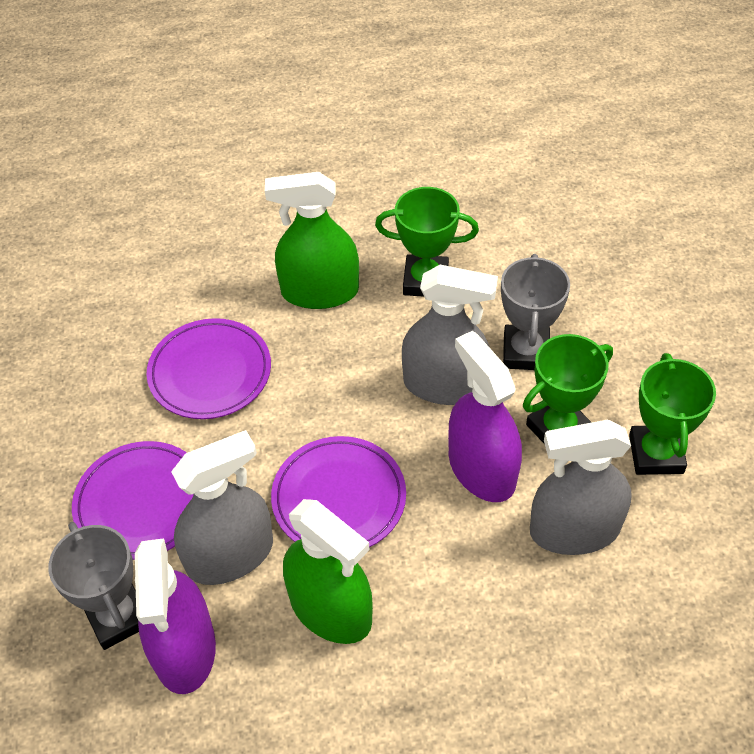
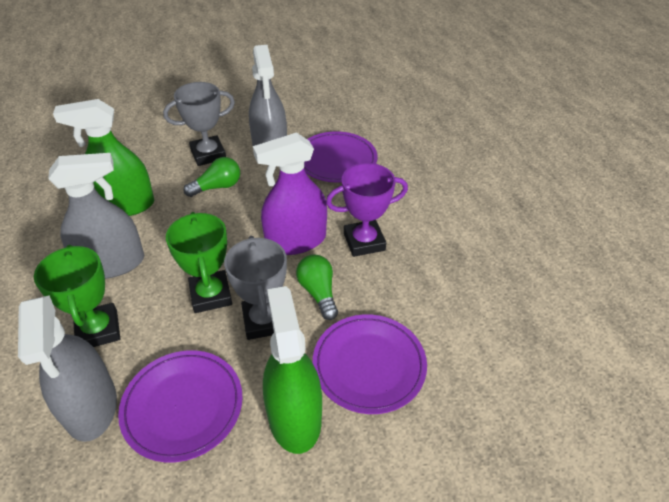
green light bulb: 0 -> 2
green trophy: 3 -> 2
purple spray bottle: 2 -> 1
purple trophy: 0 -> 1

